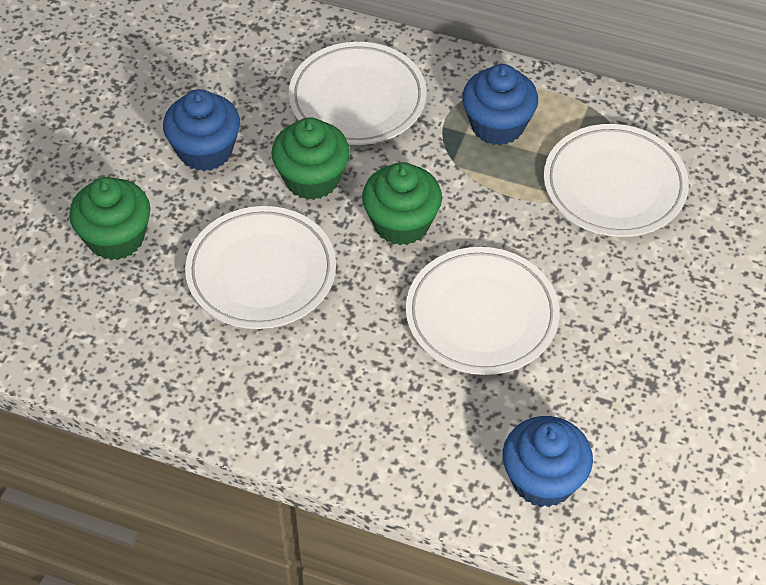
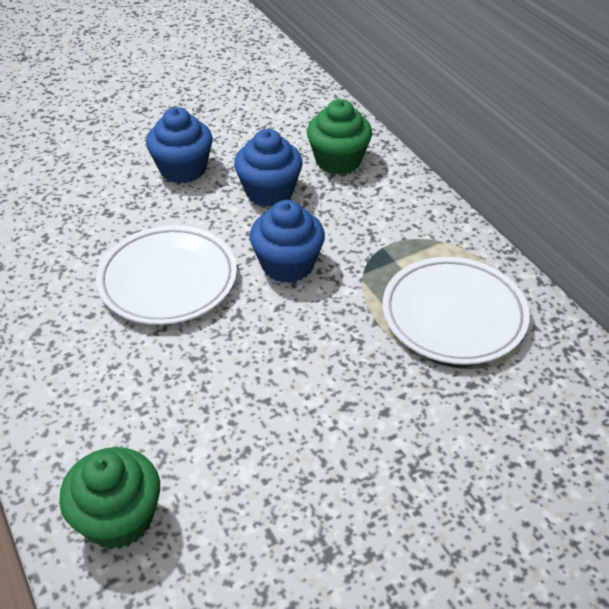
green cupcake: 3 -> 2
white plate: 4 -> 2

